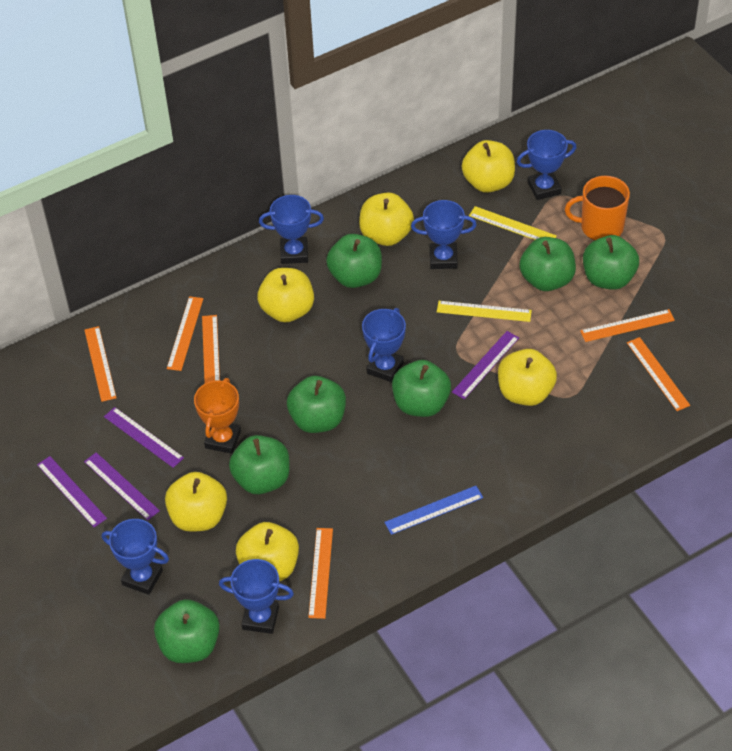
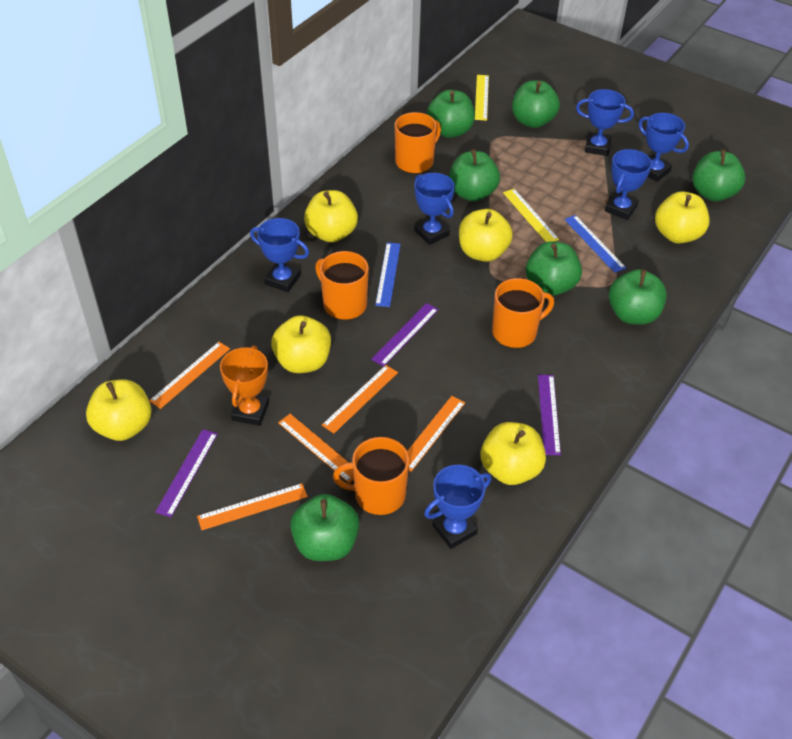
blue ruler: 1 -> 2
orange mug: 1 -> 4
orange ruler: 6 -> 5
purple ruler: 4 -> 3

